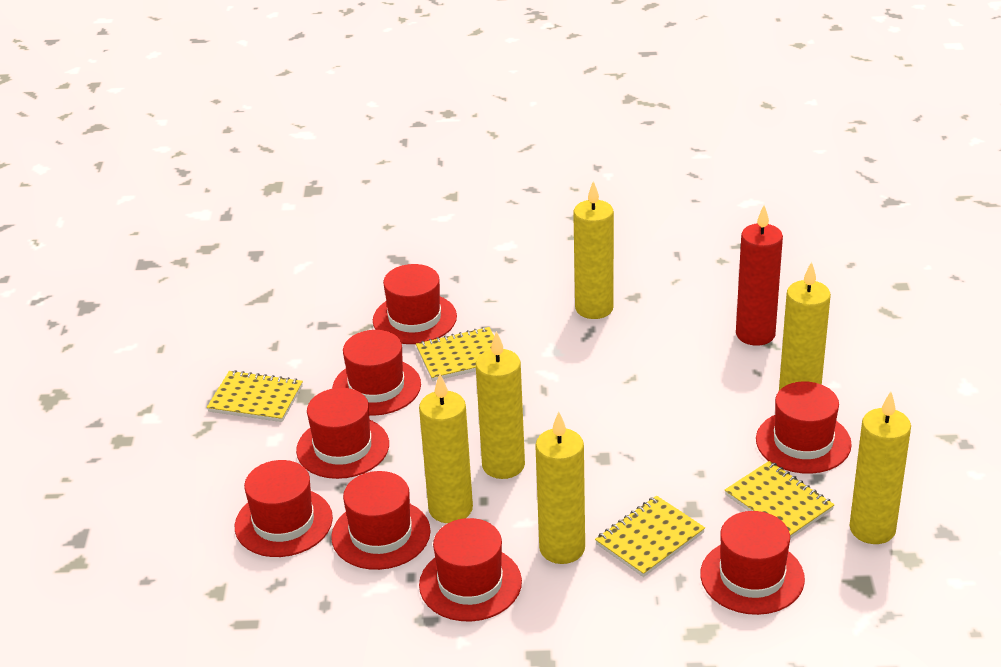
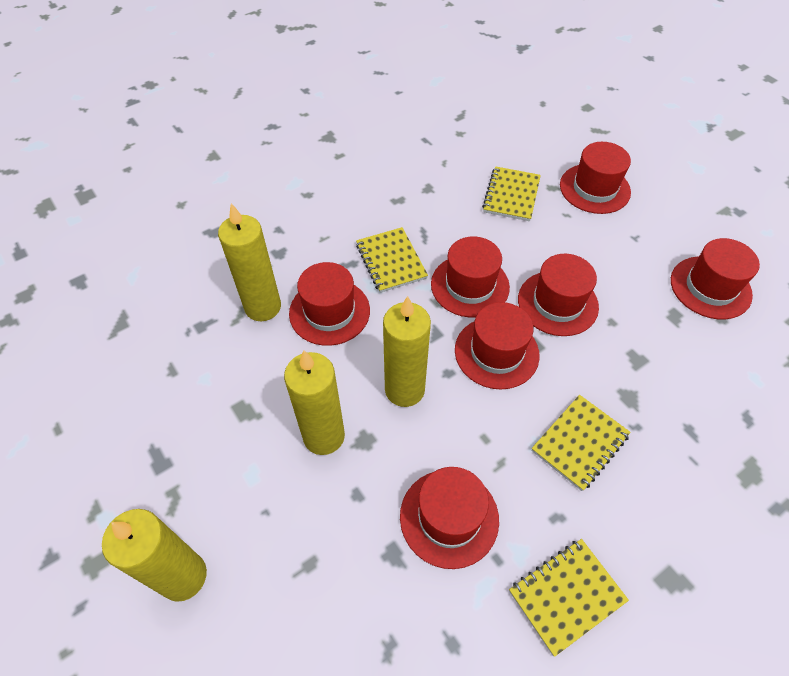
red candle: 1 -> 0
red hat: 8 -> 7
yellow candle: 6 -> 4

